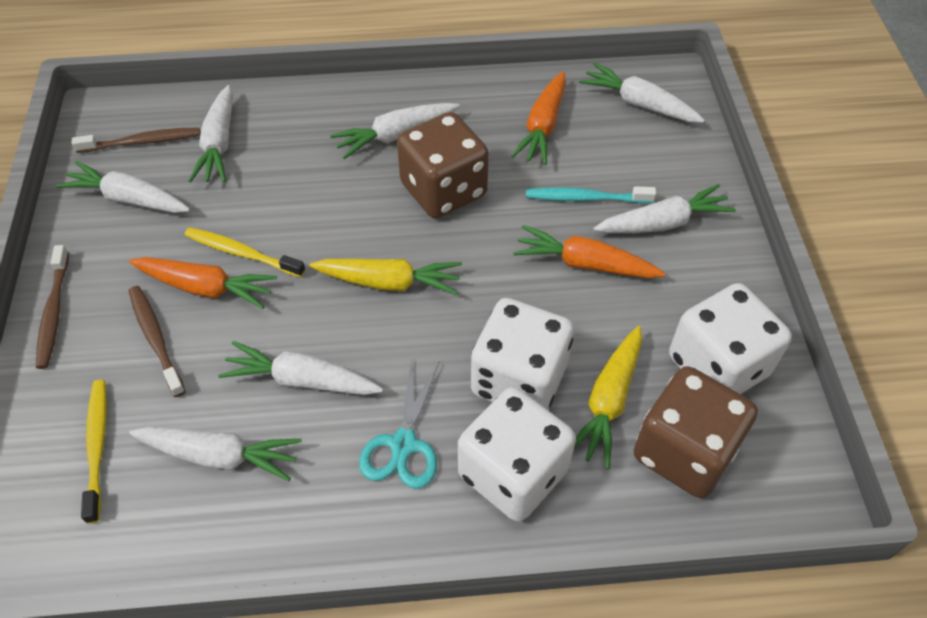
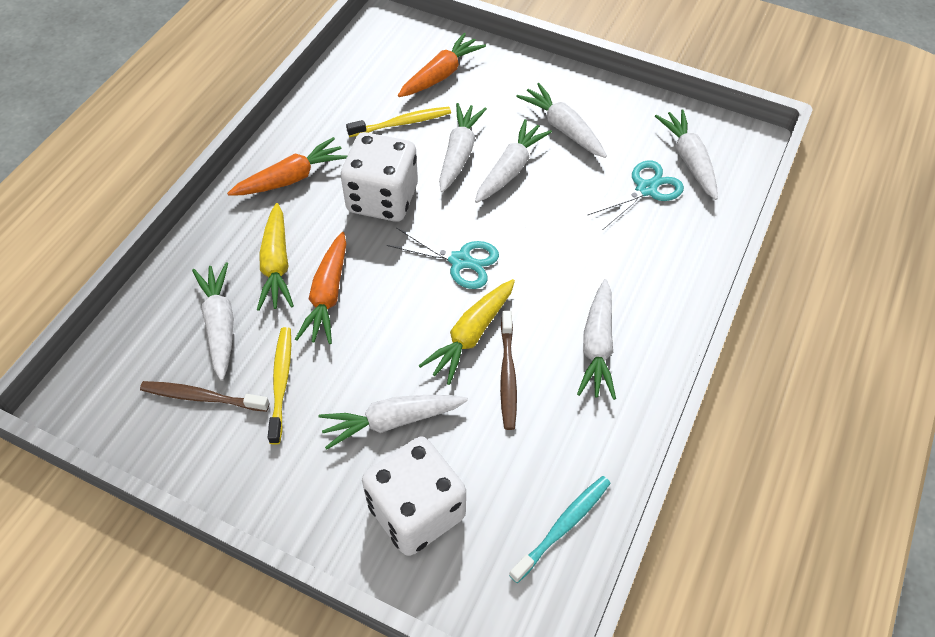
brown dice: 2 -> 0
brown toothbrush: 3 -> 2
turquoise scissors: 1 -> 2
white dice: 3 -> 2

